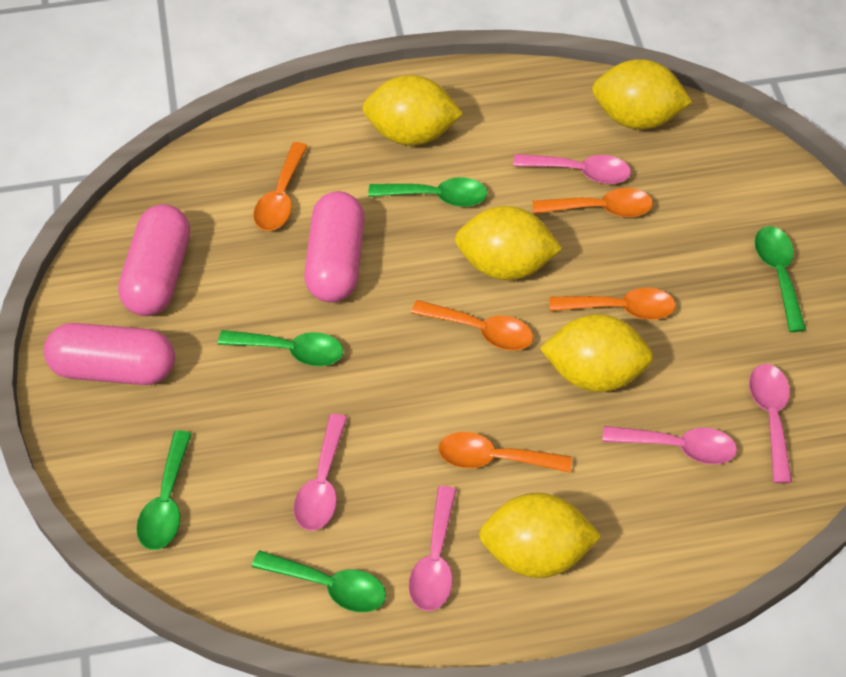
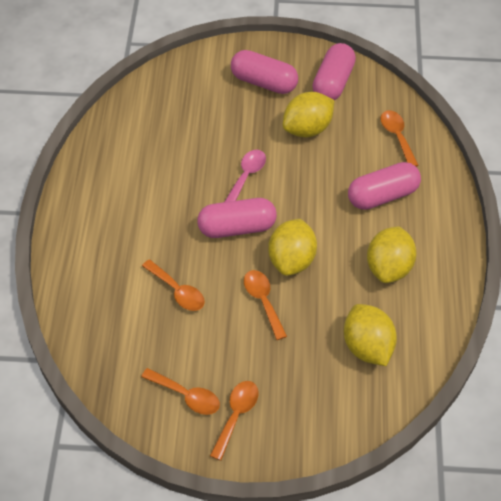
green spoon: 5 -> 0
pink capsule: 3 -> 4
pink spoon: 5 -> 1
yellow lemon: 5 -> 4

